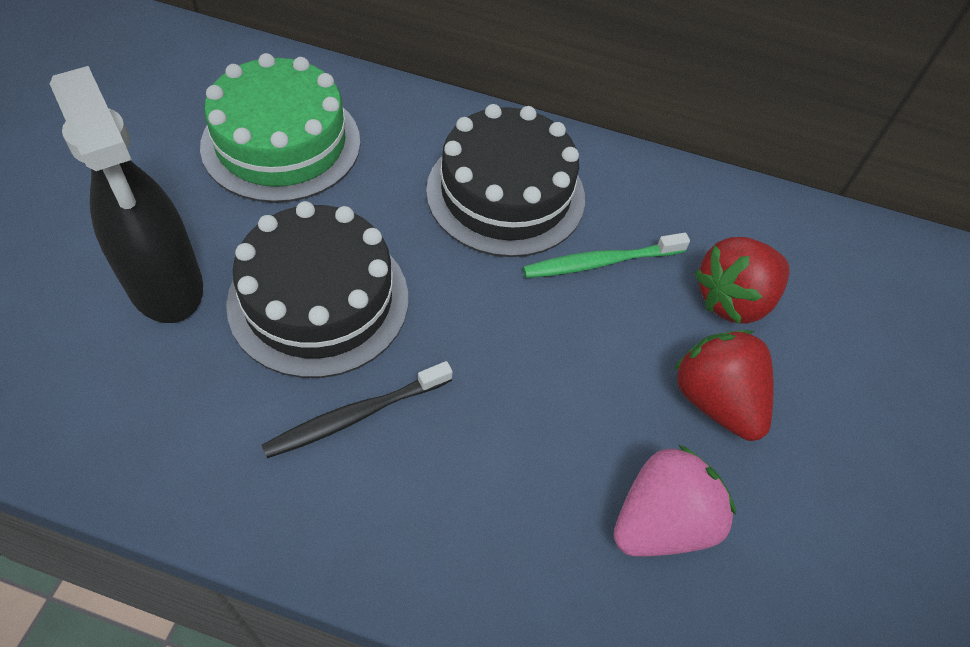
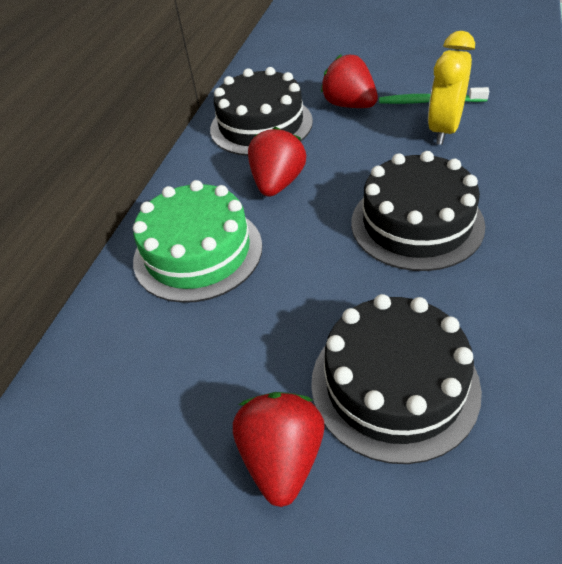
black cake: 2 -> 3
black spray bottle: 1 -> 0
black toothbrush: 1 -> 0
pink strawberry: 1 -> 0
red strawberry: 2 -> 3
yellow clock: 0 -> 1

